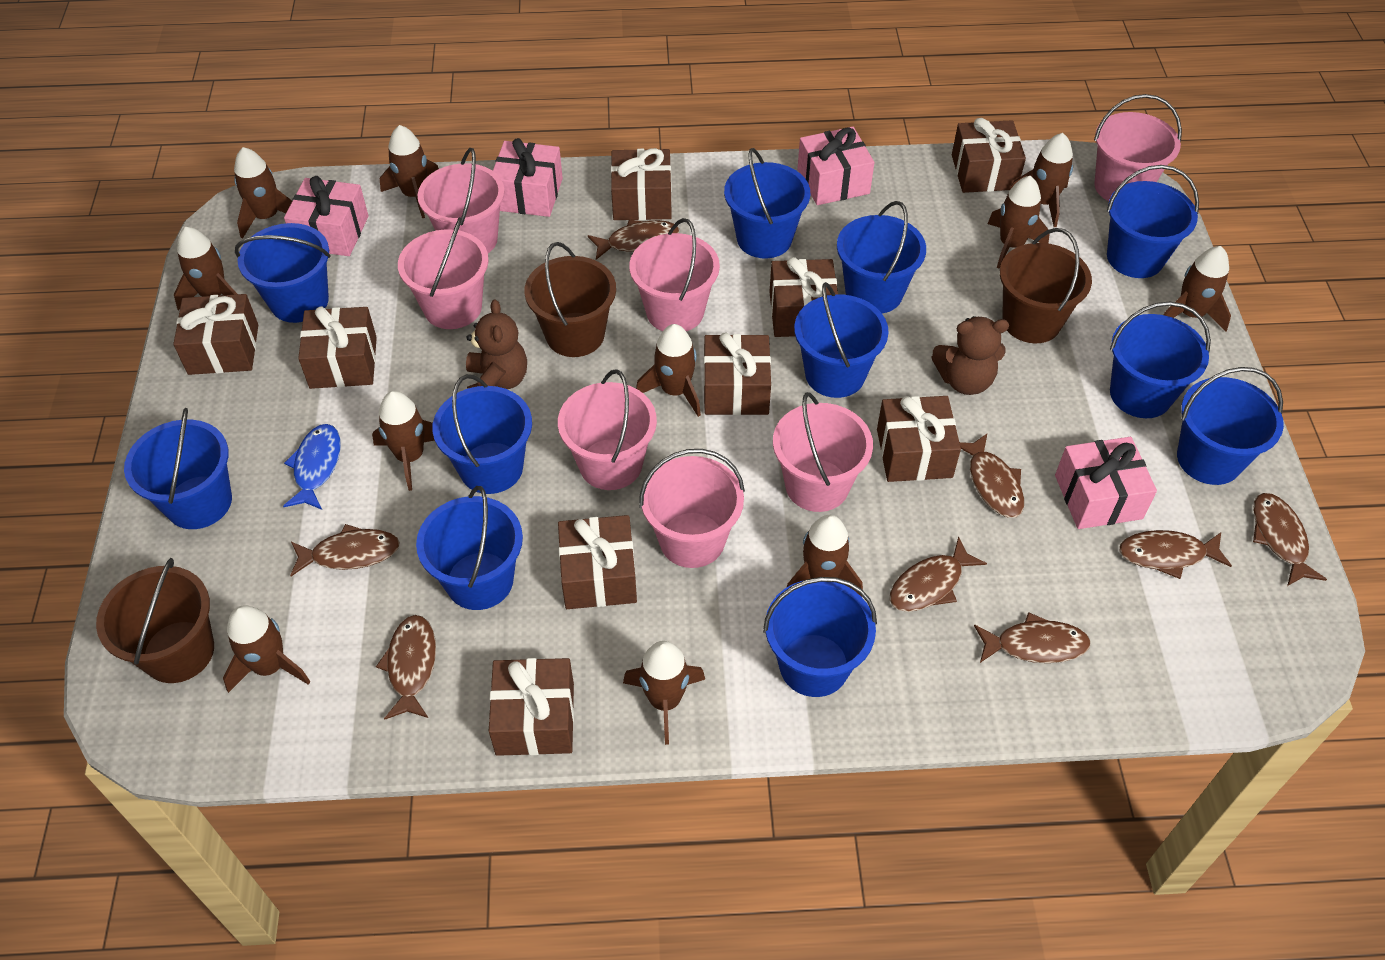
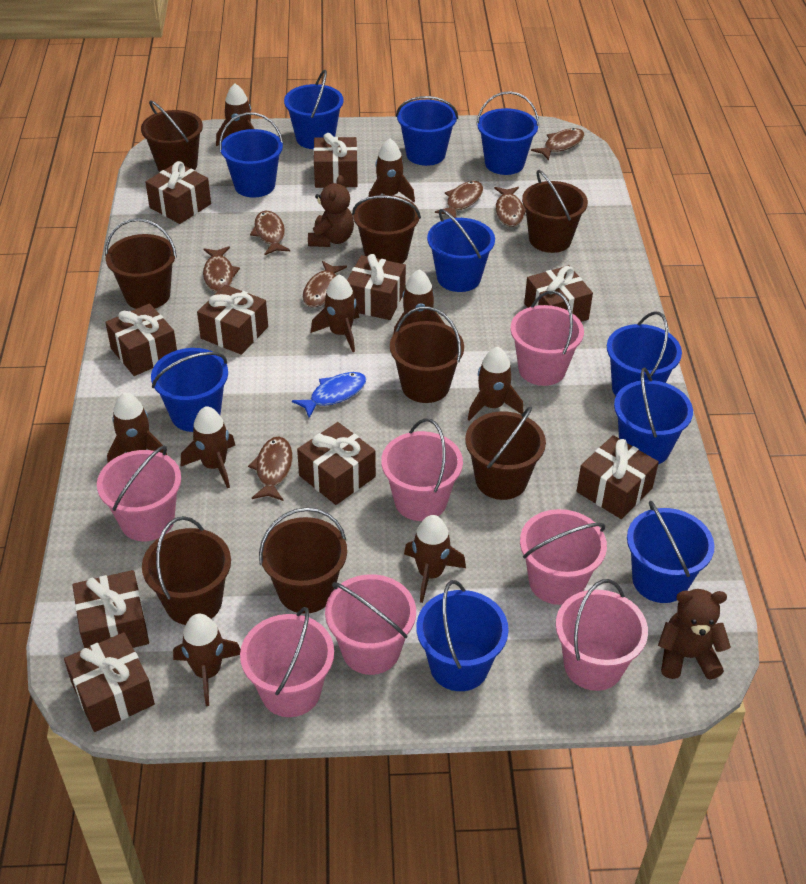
blue bucket: 11 -> 10
brown bucket: 3 -> 8
brown fish: 8 -> 7
brown gift: 9 -> 10
brown rocket: 11 -> 9
pink gift: 4 -> 0

